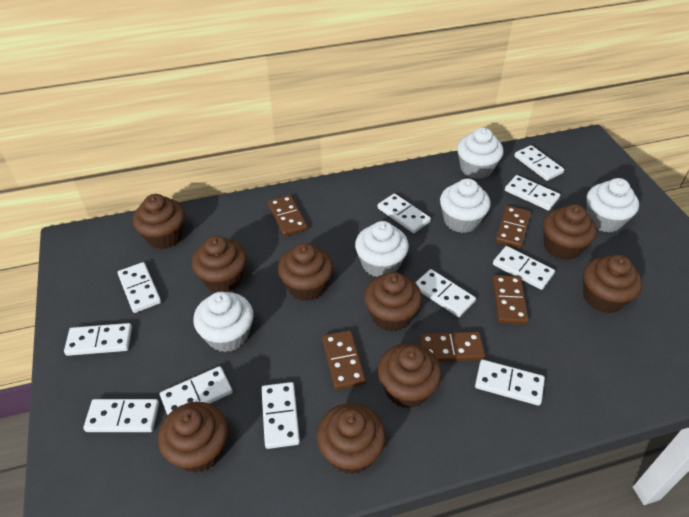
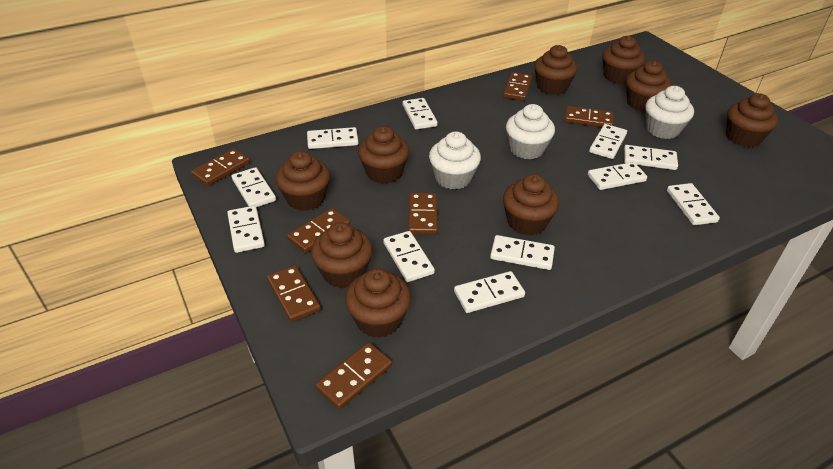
brown domino: 5 -> 7
white cupcake: 5 -> 3

